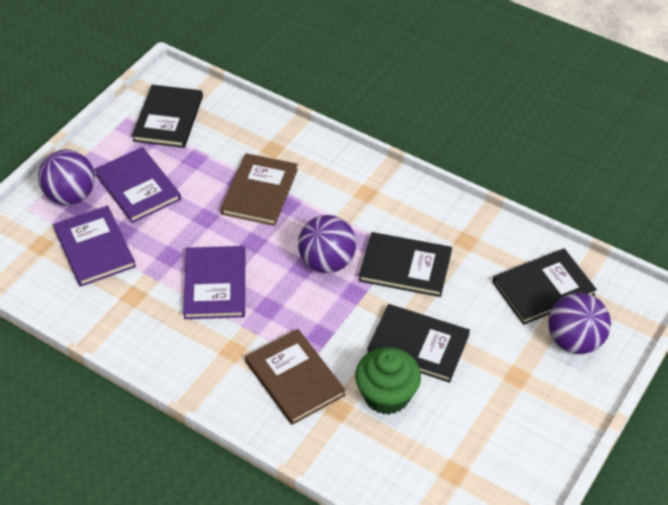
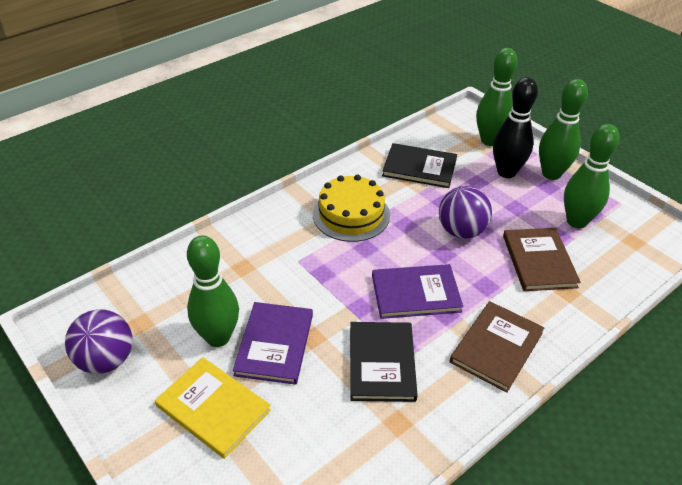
black book: 4 -> 2
black bowling pin: 0 -> 1
green bowling pin: 0 -> 4
green cupcake: 1 -> 0
purple ball: 3 -> 2
purple book: 3 -> 2
yellow book: 0 -> 1
yellow cake: 0 -> 1

